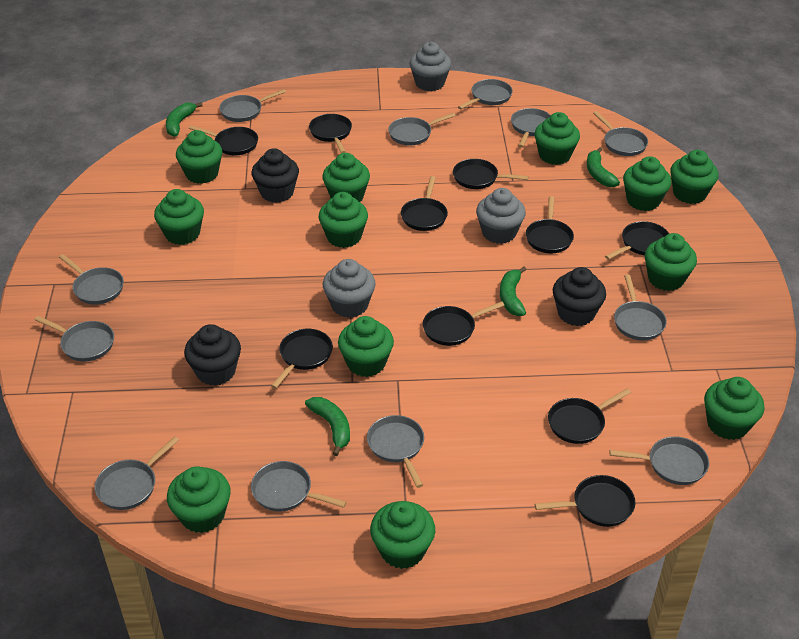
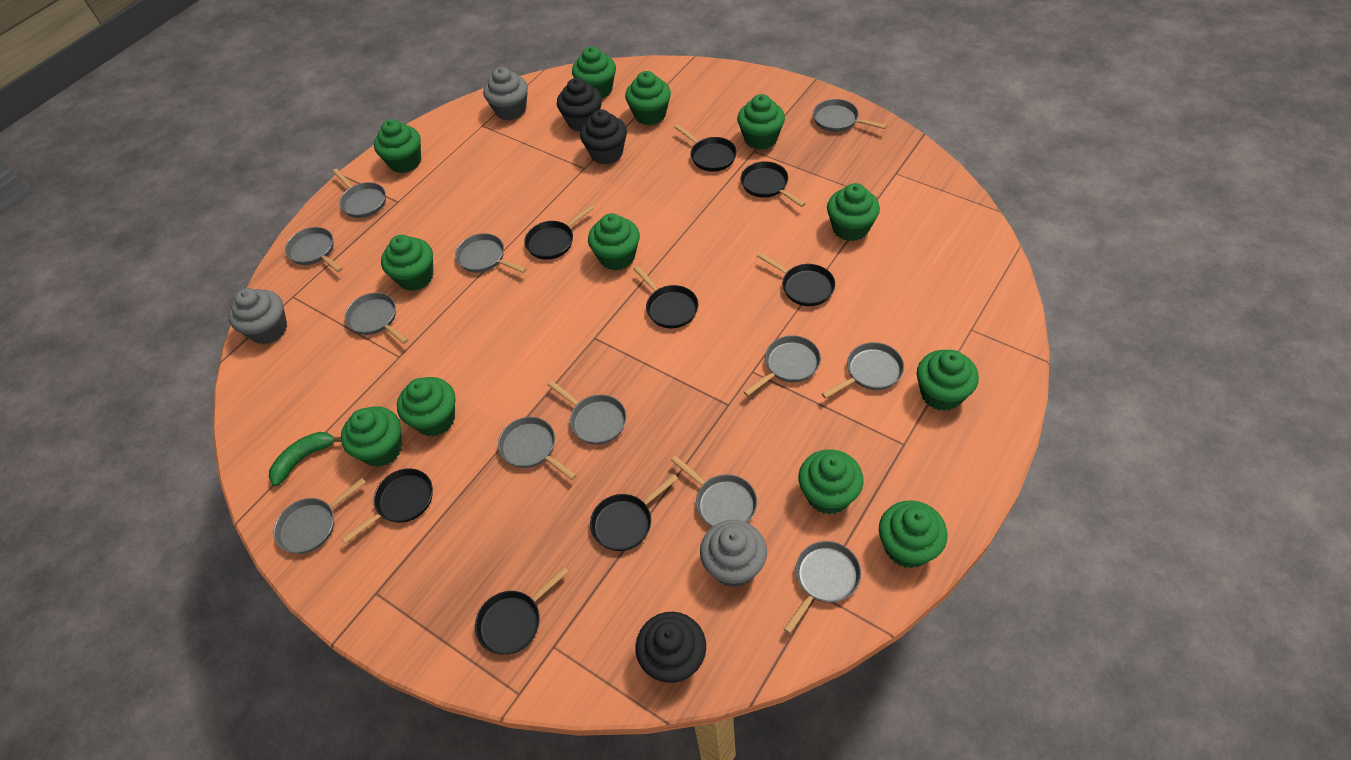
black pan: 10 -> 8
green banana: 4 -> 1

